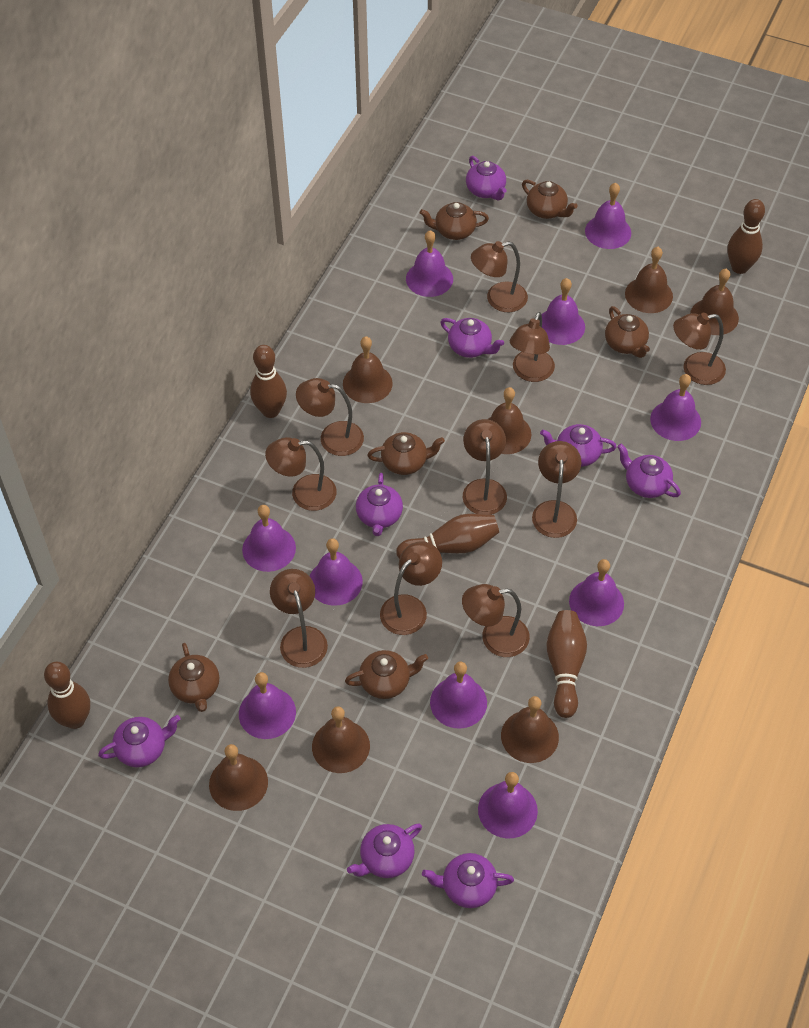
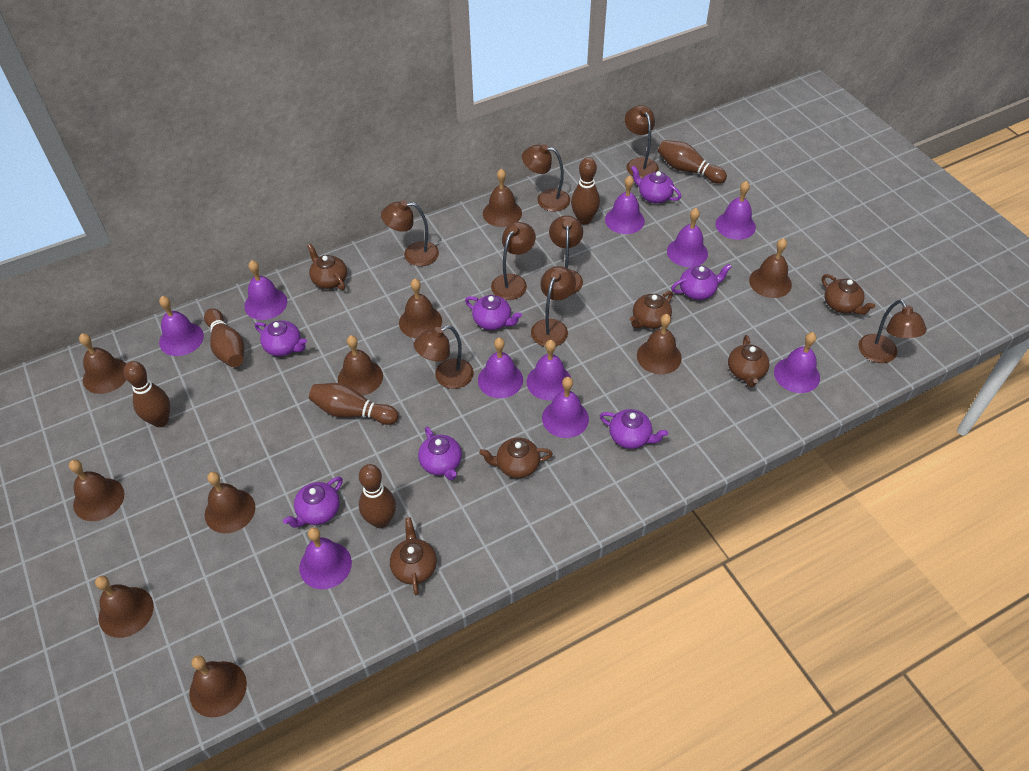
brown bell: 7 -> 10
brown bowling pin: 5 -> 6
brown lamp: 10 -> 8
purple teapot: 8 -> 7

